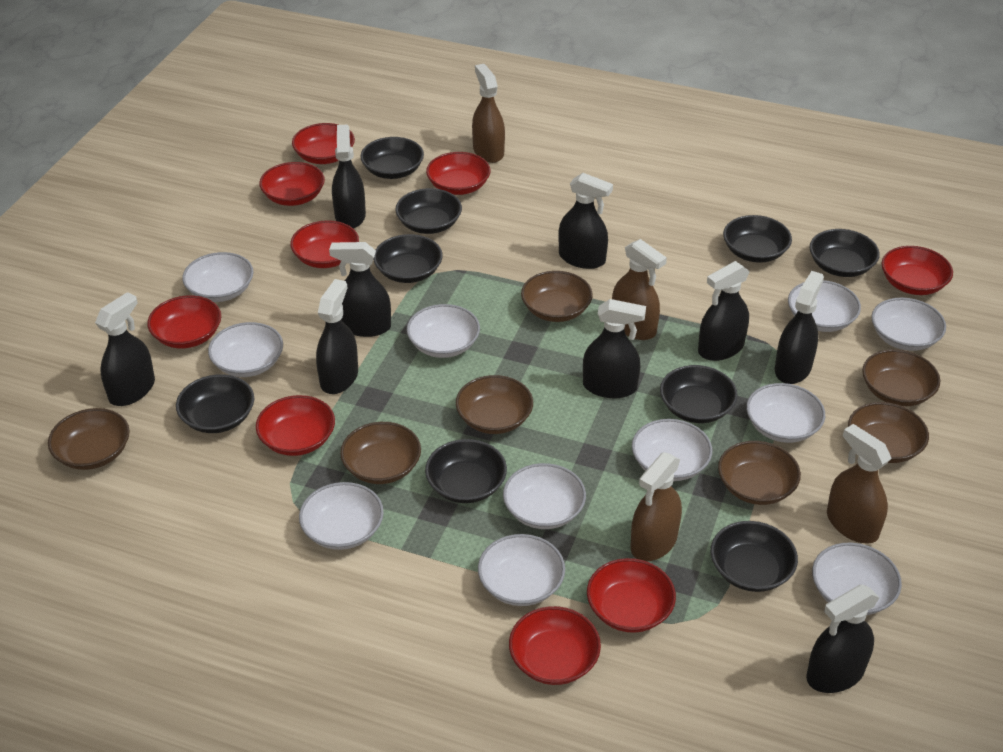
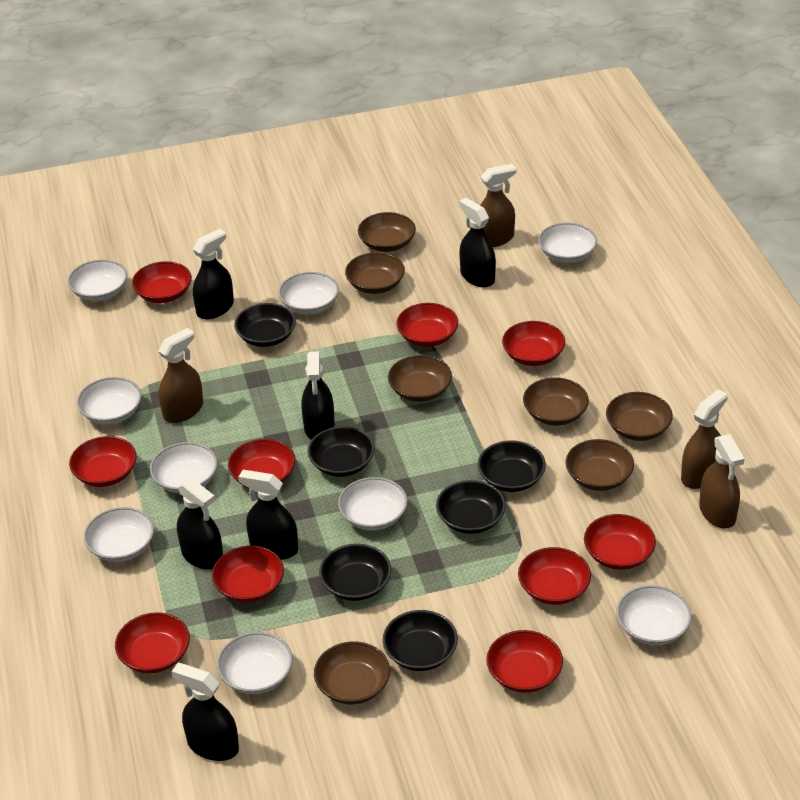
black bowl: 9 -> 6
black spray bottle: 9 -> 6
red bowl: 9 -> 10
white bowl: 11 -> 9

